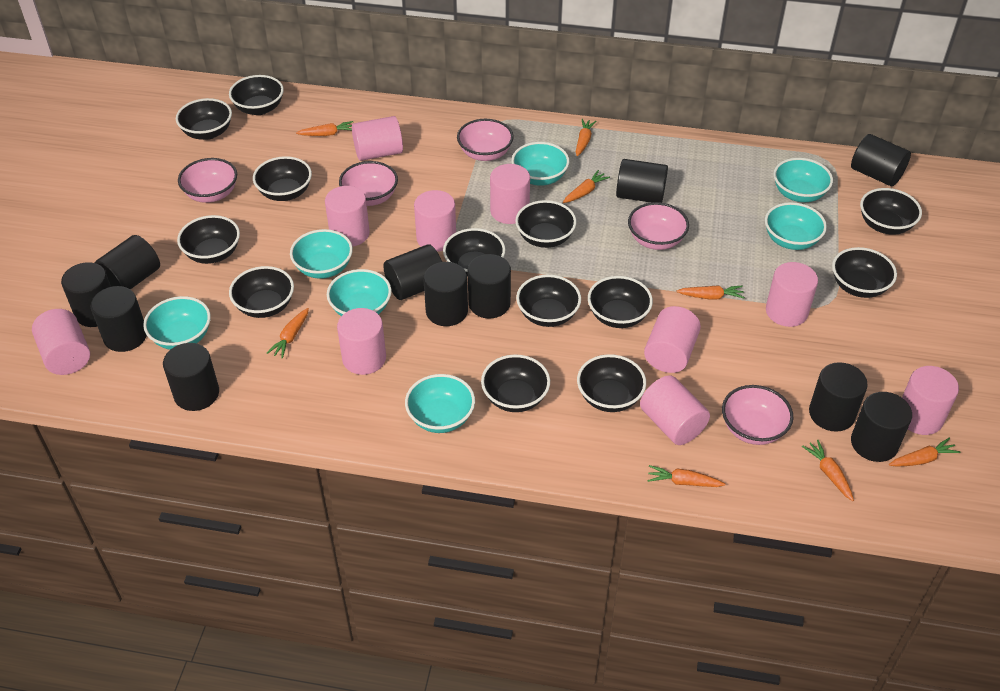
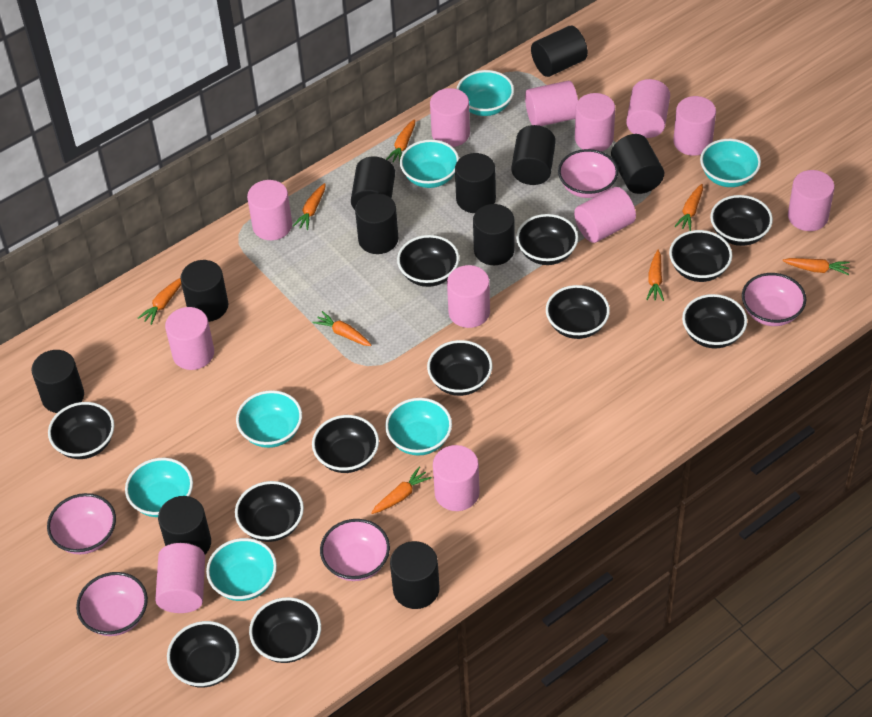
black bowl: 13 -> 12
pink cylinder: 10 -> 12

